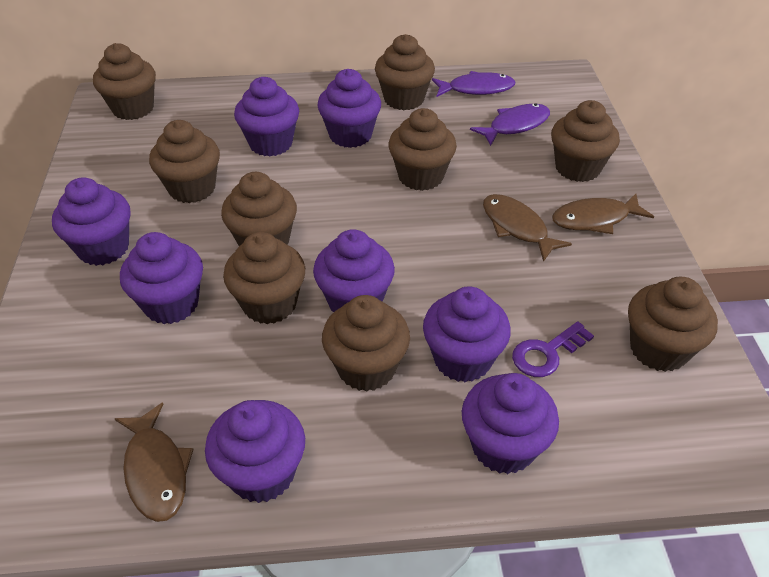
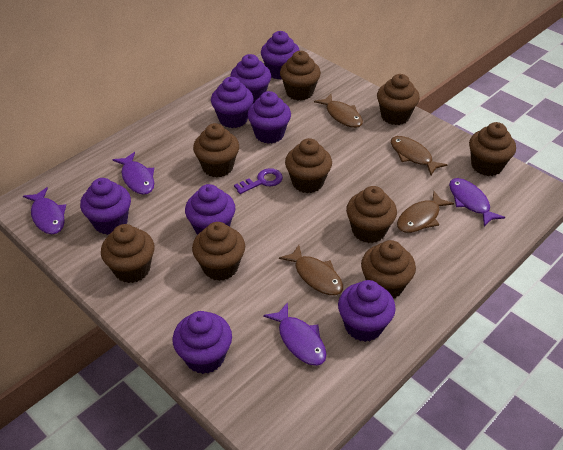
brown fish: 3 -> 4
purple fish: 2 -> 4

